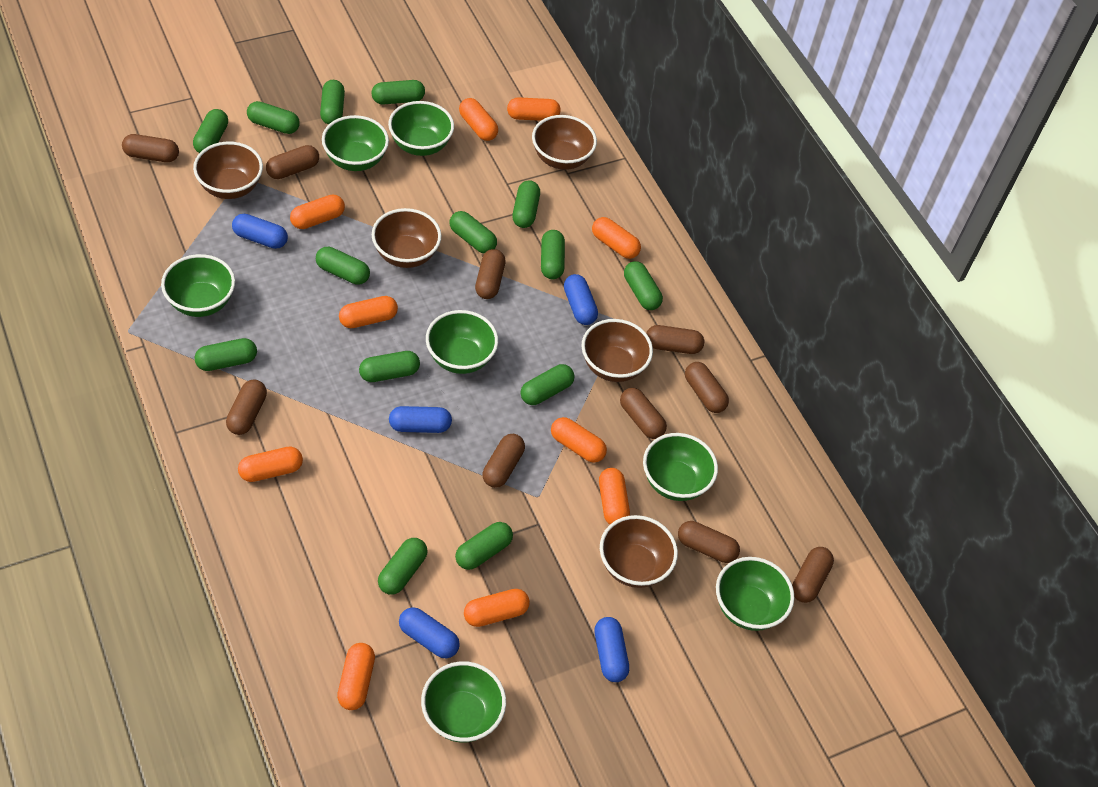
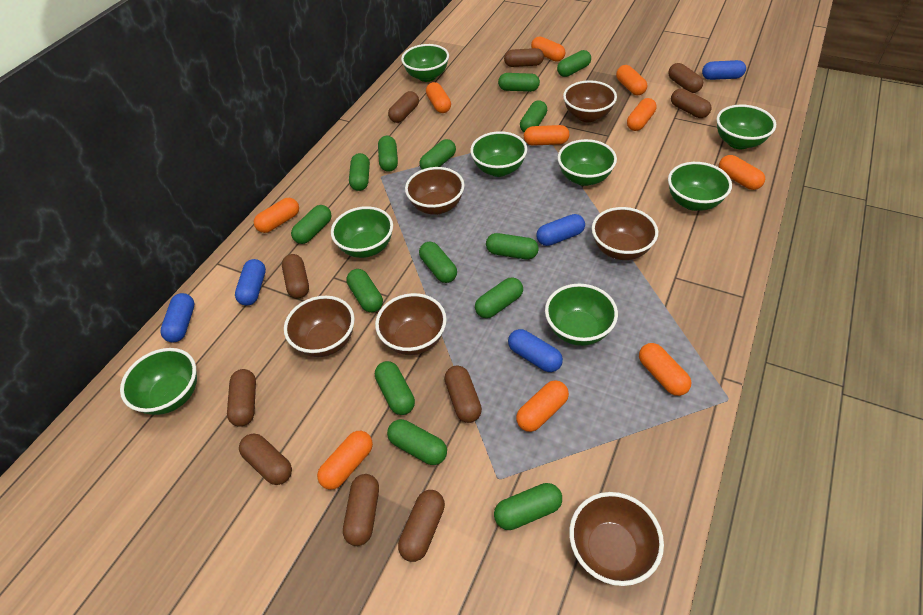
brown bowl: 5 -> 6
green bowl: 7 -> 8

